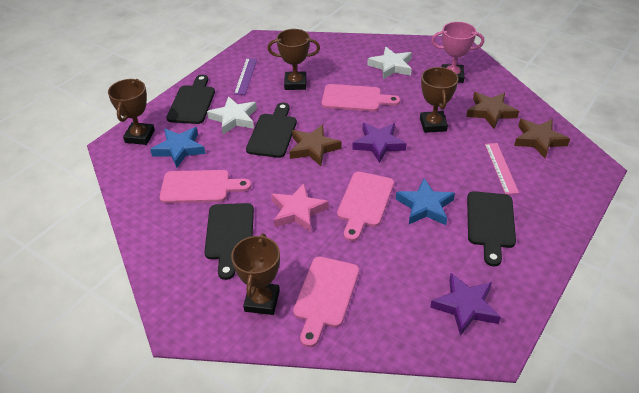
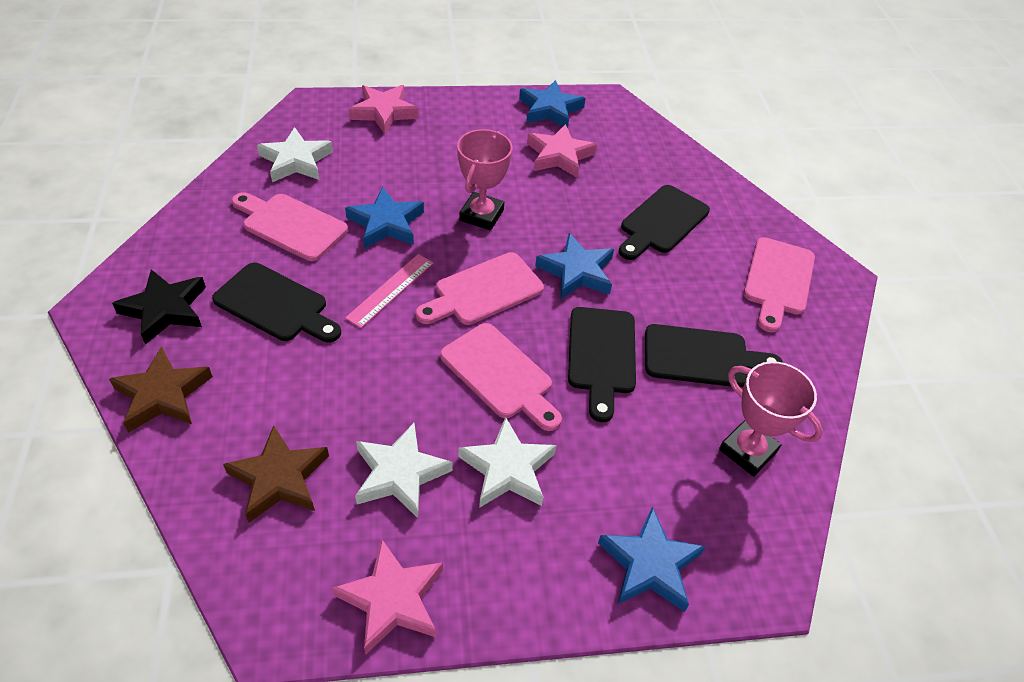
black star: 0 -> 1
blue star: 2 -> 4
brown star: 3 -> 2
brown trophy: 4 -> 0
pink star: 1 -> 3
pink trophy: 1 -> 2
purple ruler: 1 -> 0
purple star: 2 -> 0
white star: 2 -> 3

